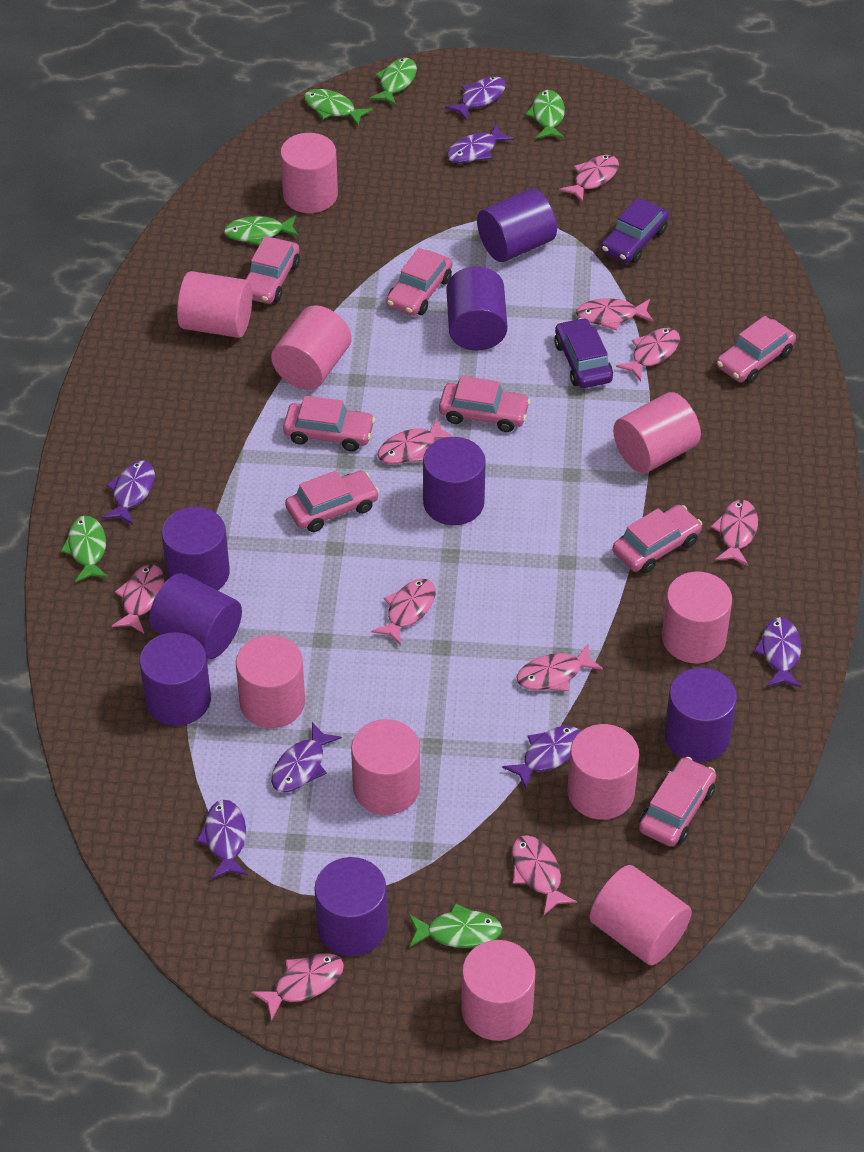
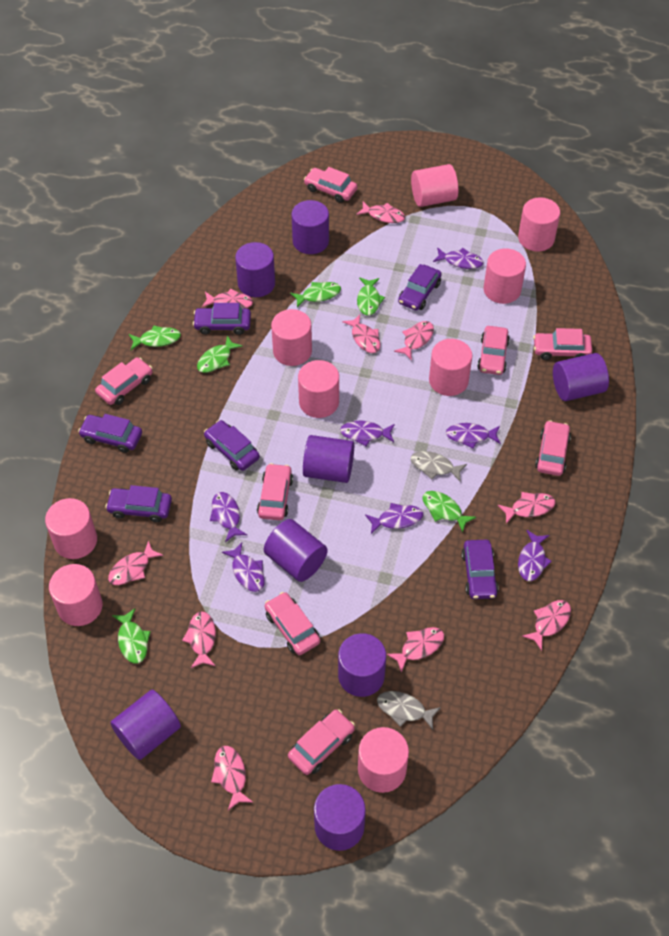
grey fish: 0 -> 2
pink cylinder: 10 -> 9
purple car: 2 -> 6

